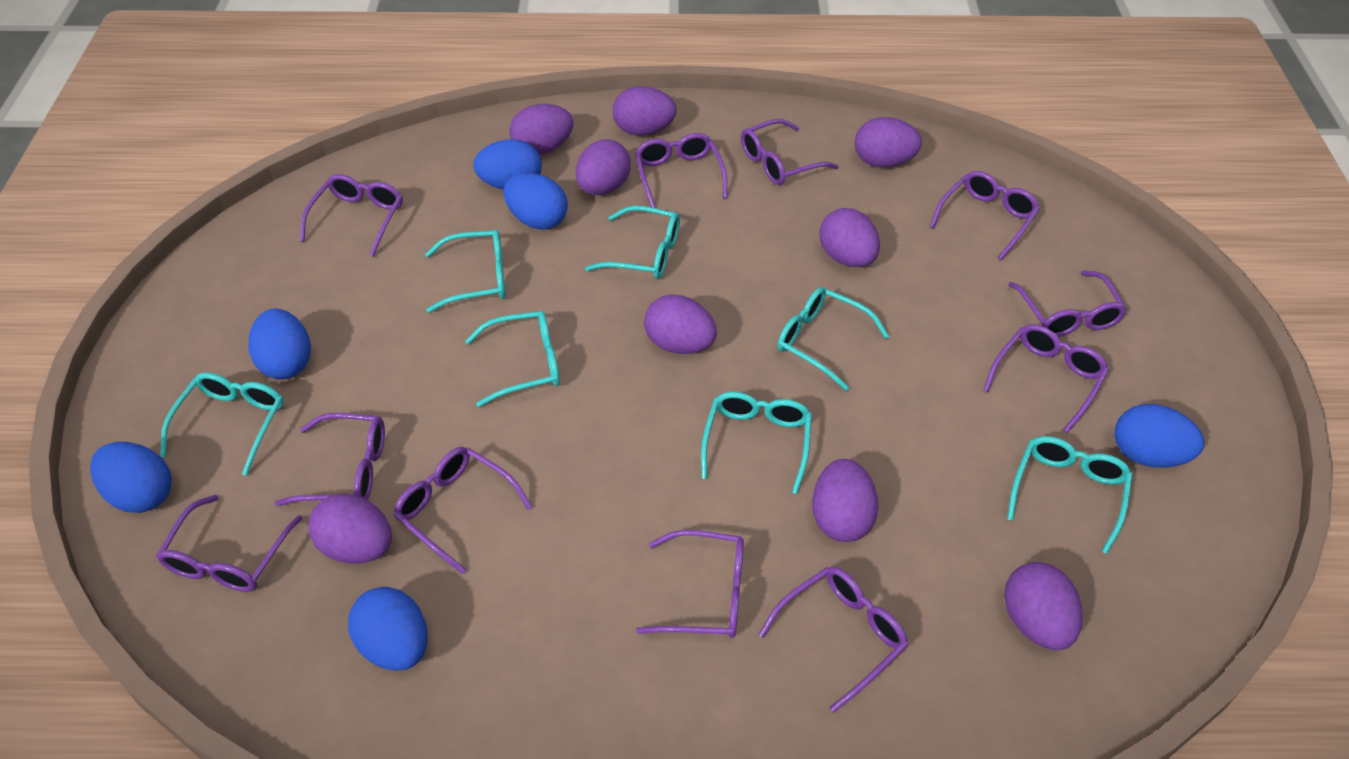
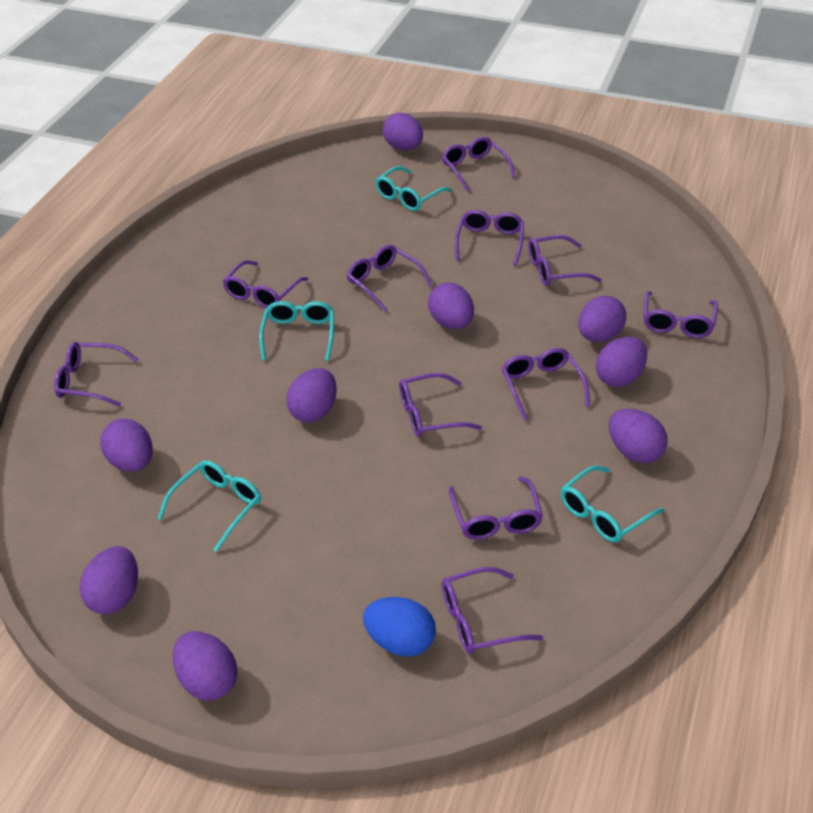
blue egg: 6 -> 1
turquoise glasses: 7 -> 4

